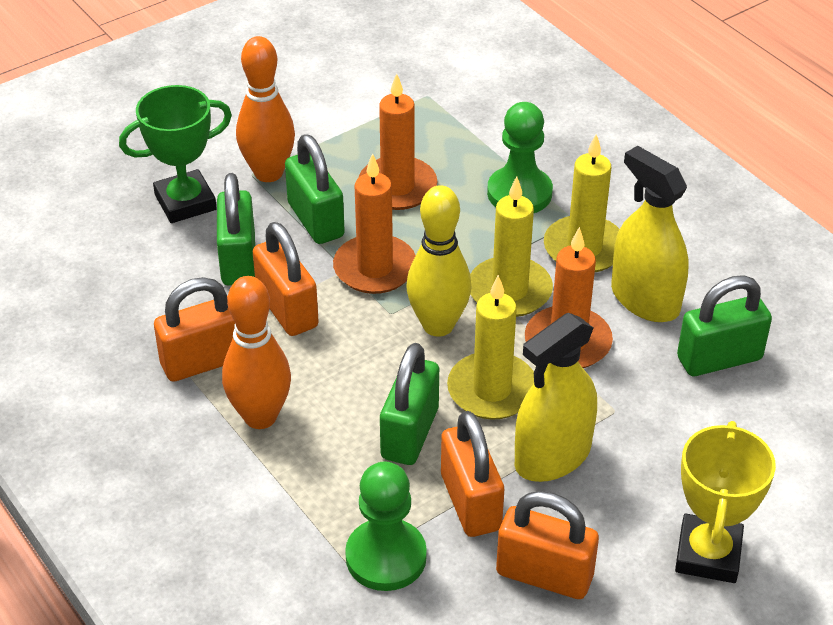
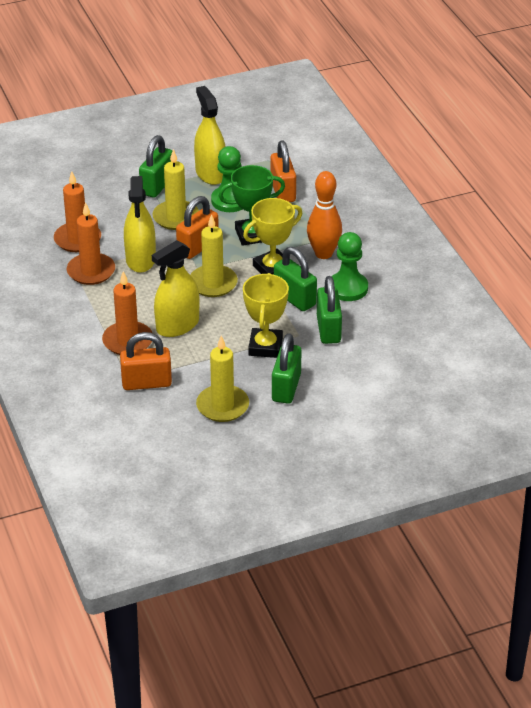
orange bowling pin: 2 -> 1
orange padlock: 4 -> 3
yellow bowling pin: 1 -> 0
yellow spray bottle: 2 -> 3
yellow trophy: 1 -> 2

